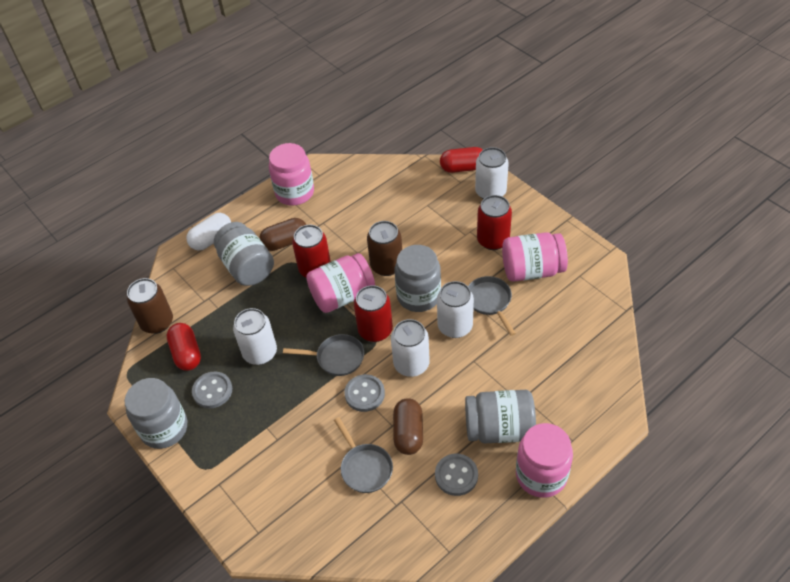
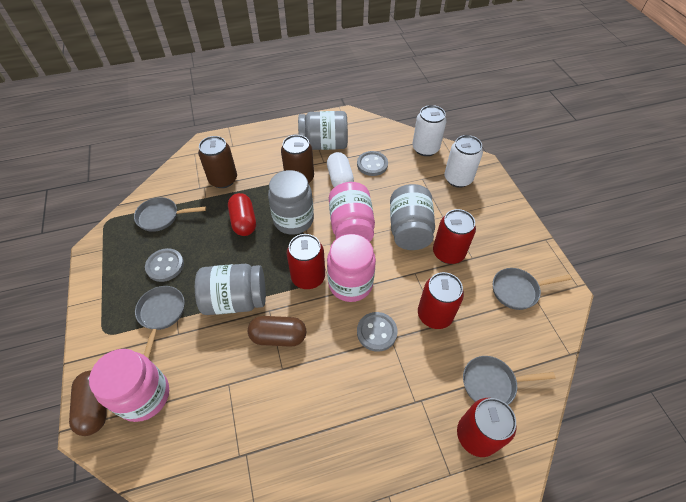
grey pan: 3 -> 4
pink jar: 4 -> 3
red can: 3 -> 4
red capsule: 2 -> 1
white can: 4 -> 2

